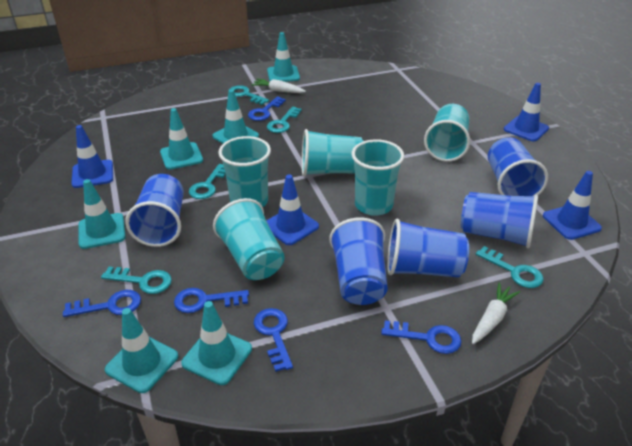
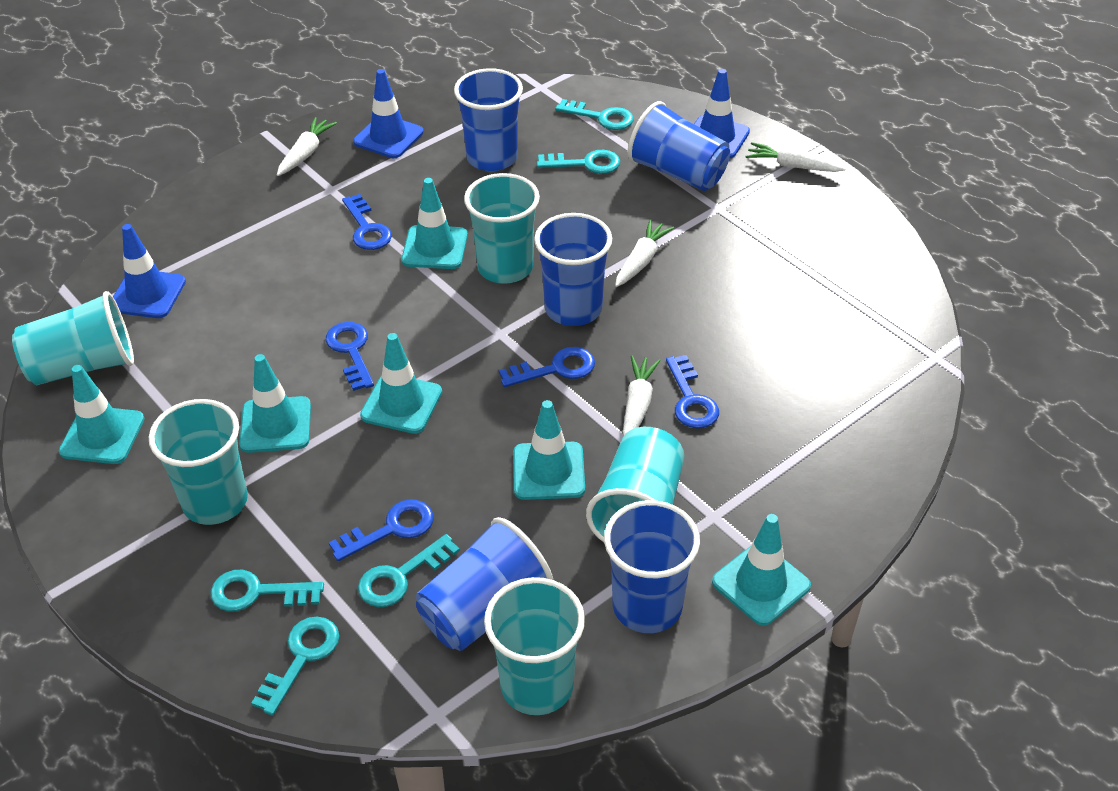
blue traffic cone: 4 -> 3
white carrot: 2 -> 4

